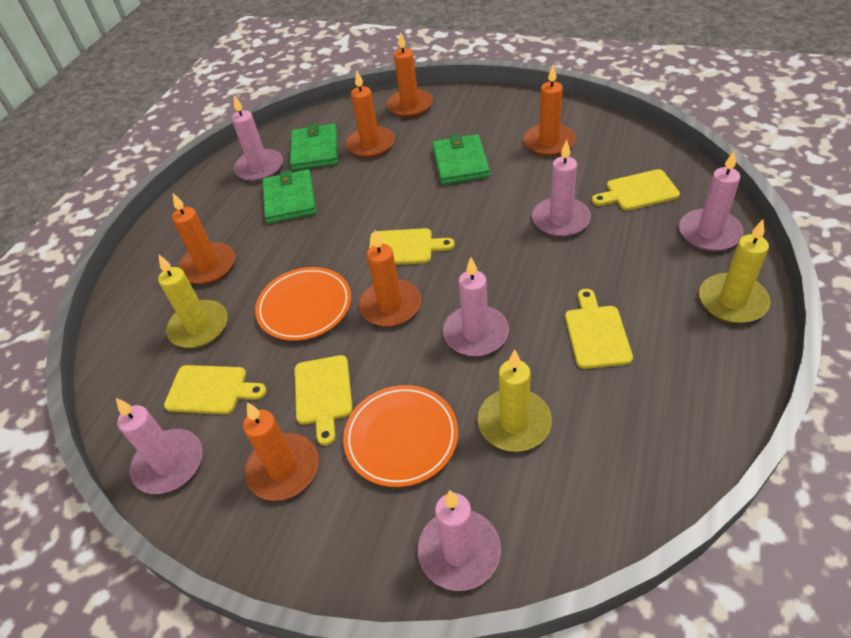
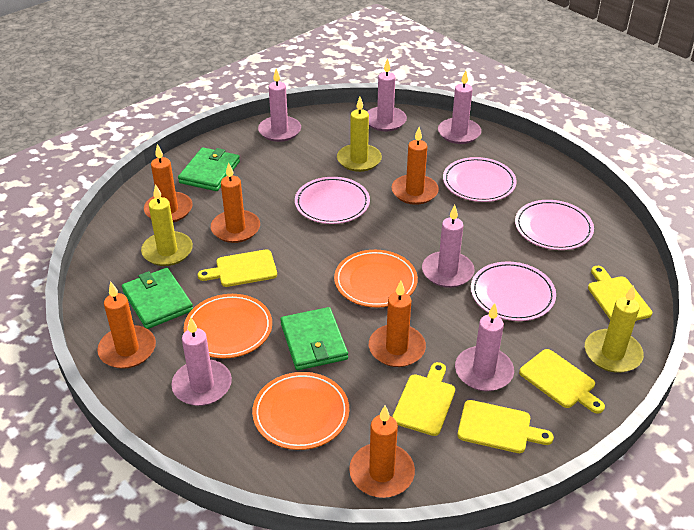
orange plate: 2 -> 3
pink plate: 0 -> 4

